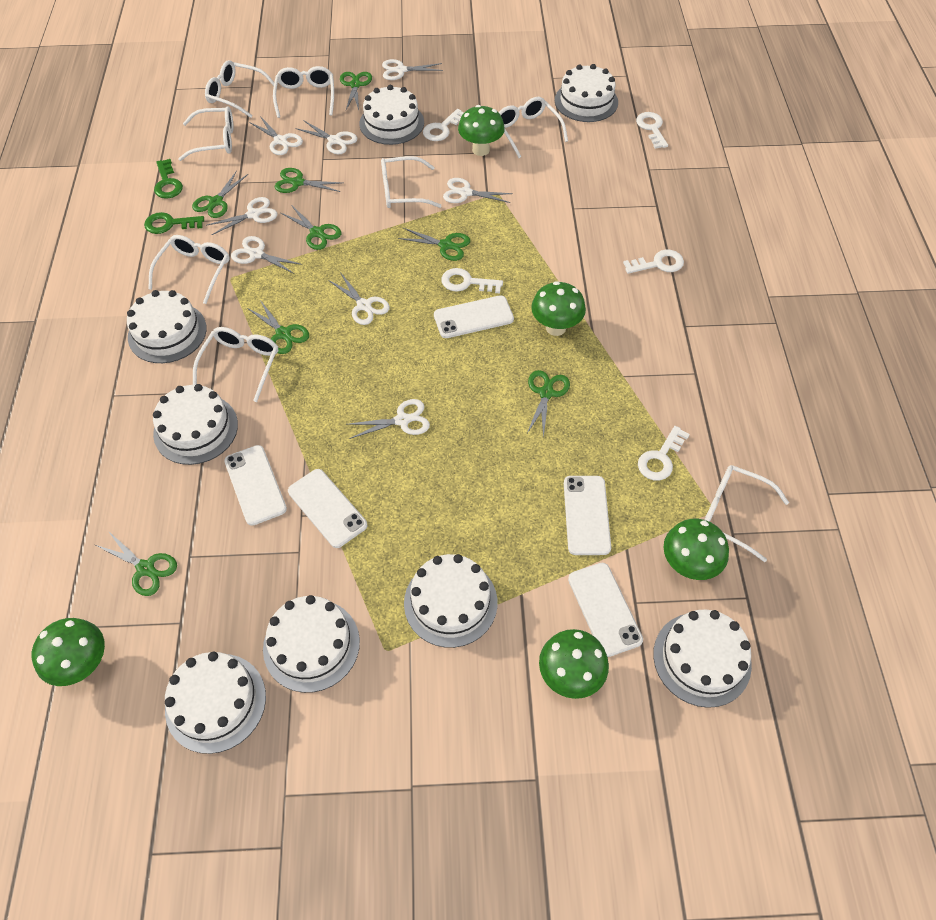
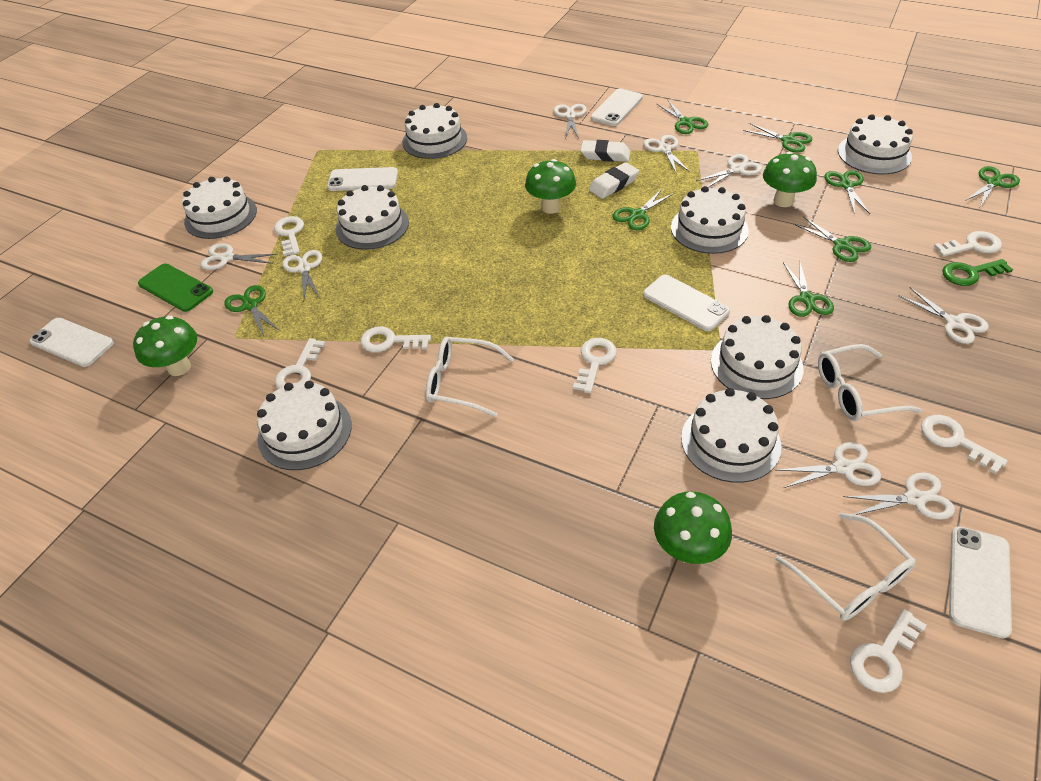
green key: 2 -> 1
green mushroom: 5 -> 4
green phone: 0 -> 1
white eraser: 0 -> 2
white glasses: 8 -> 3
white key: 5 -> 7

